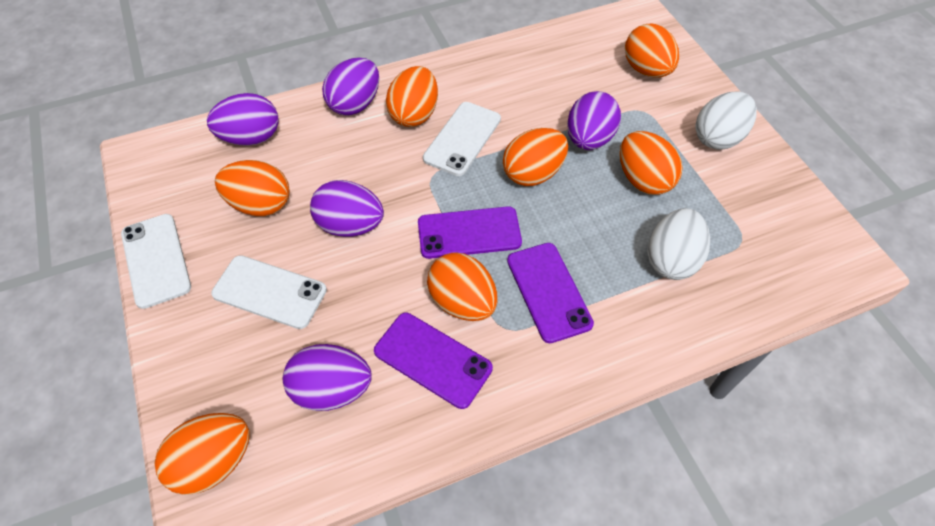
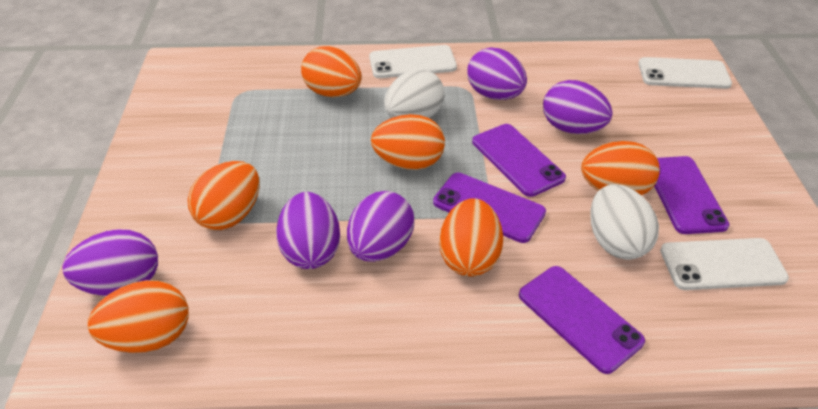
orange egg: 7 -> 6
purple phone: 3 -> 4

